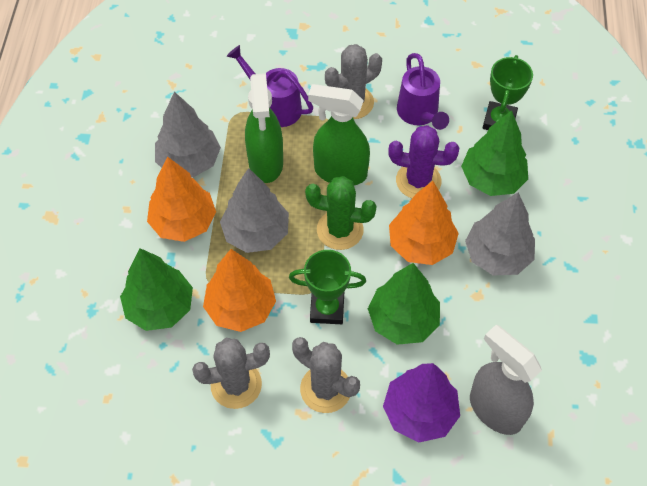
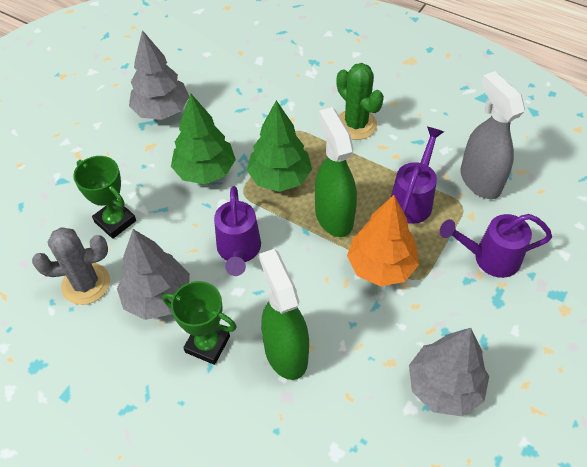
green tree: 3 -> 2
grey cactus: 3 -> 1
orange tree: 3 -> 1
purple cactus: 1 -> 0
purple tree: 1 -> 0
purple watering can: 2 -> 3

